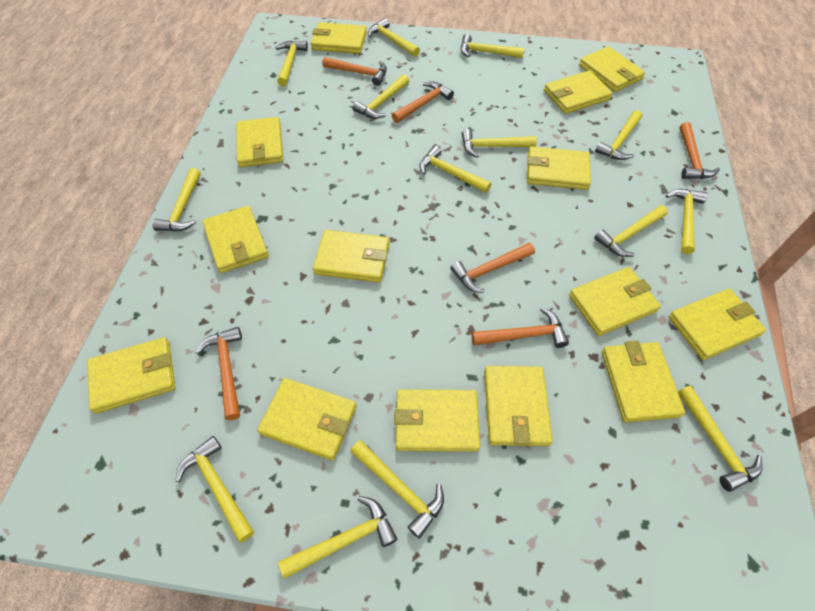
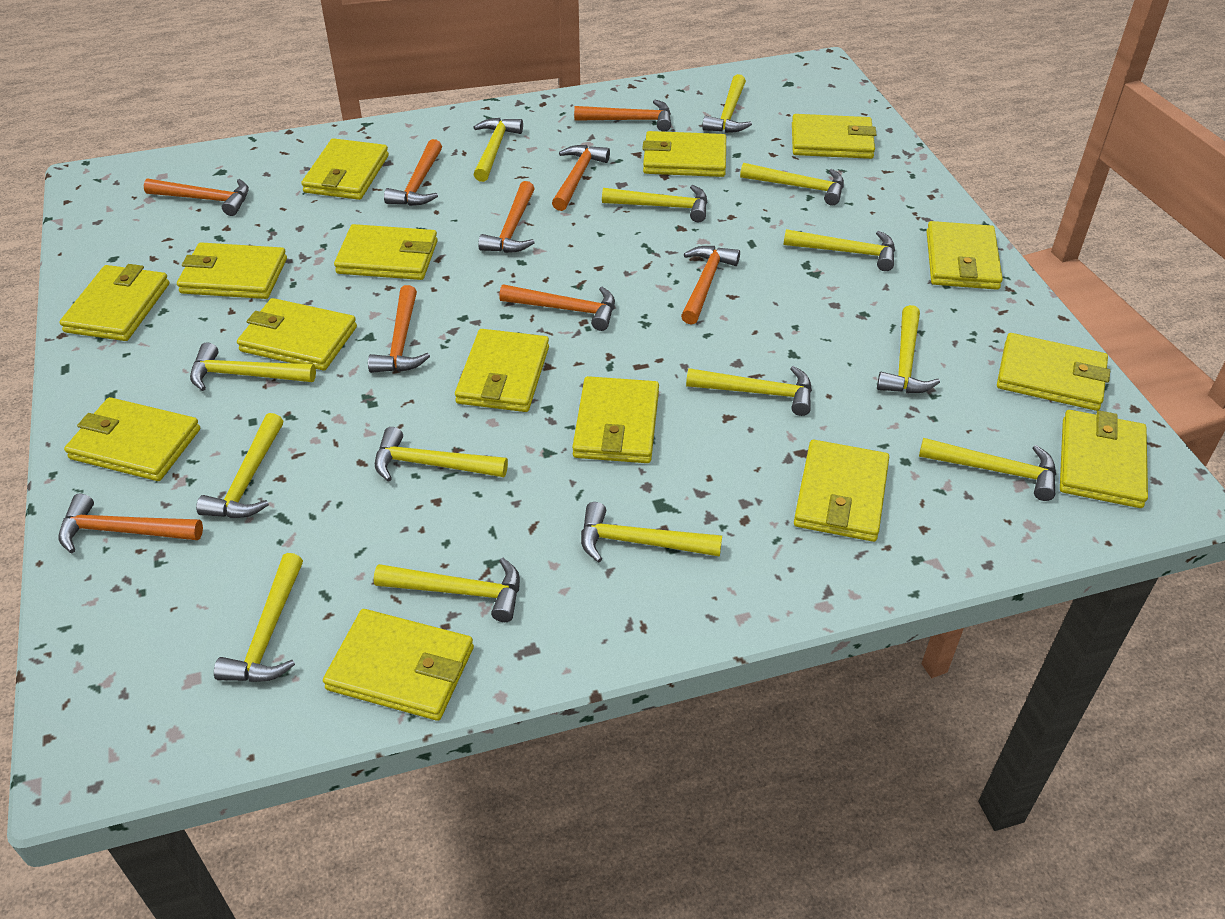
orange hammer: 6 -> 9
yellow wallet: 14 -> 15

